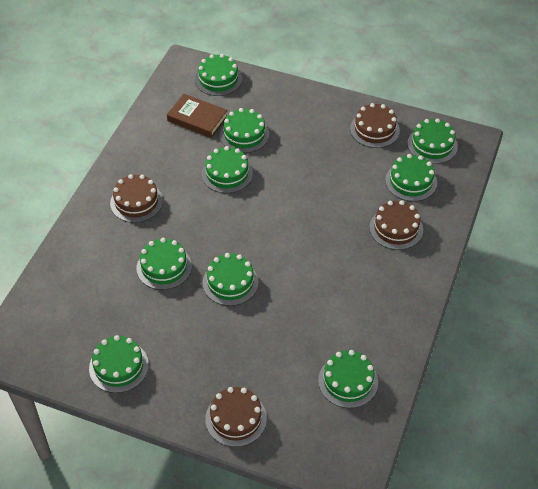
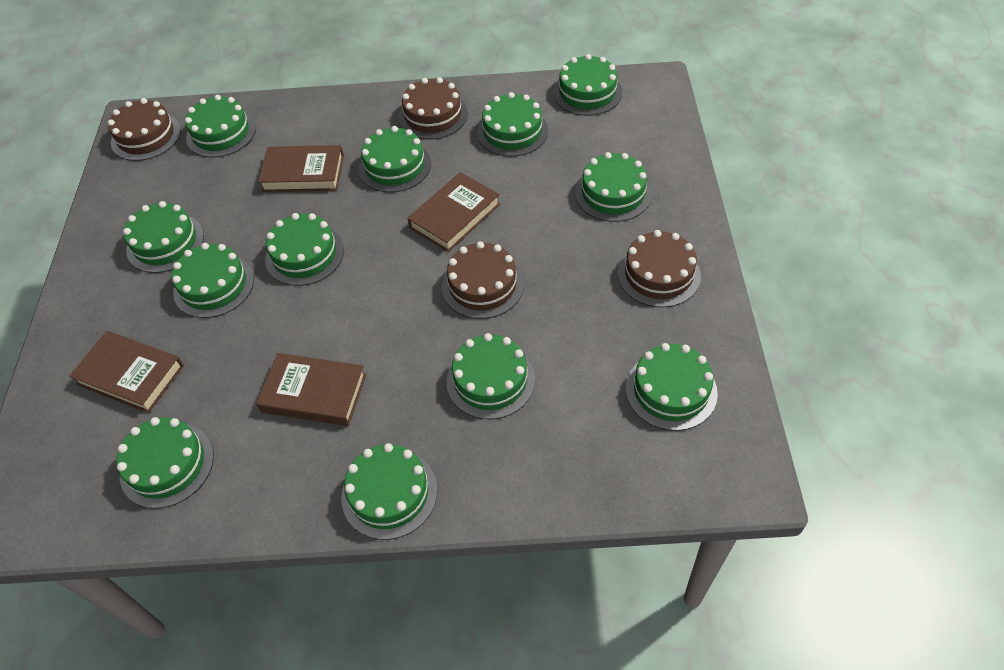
brown book: 1 -> 4
green cake: 9 -> 12

